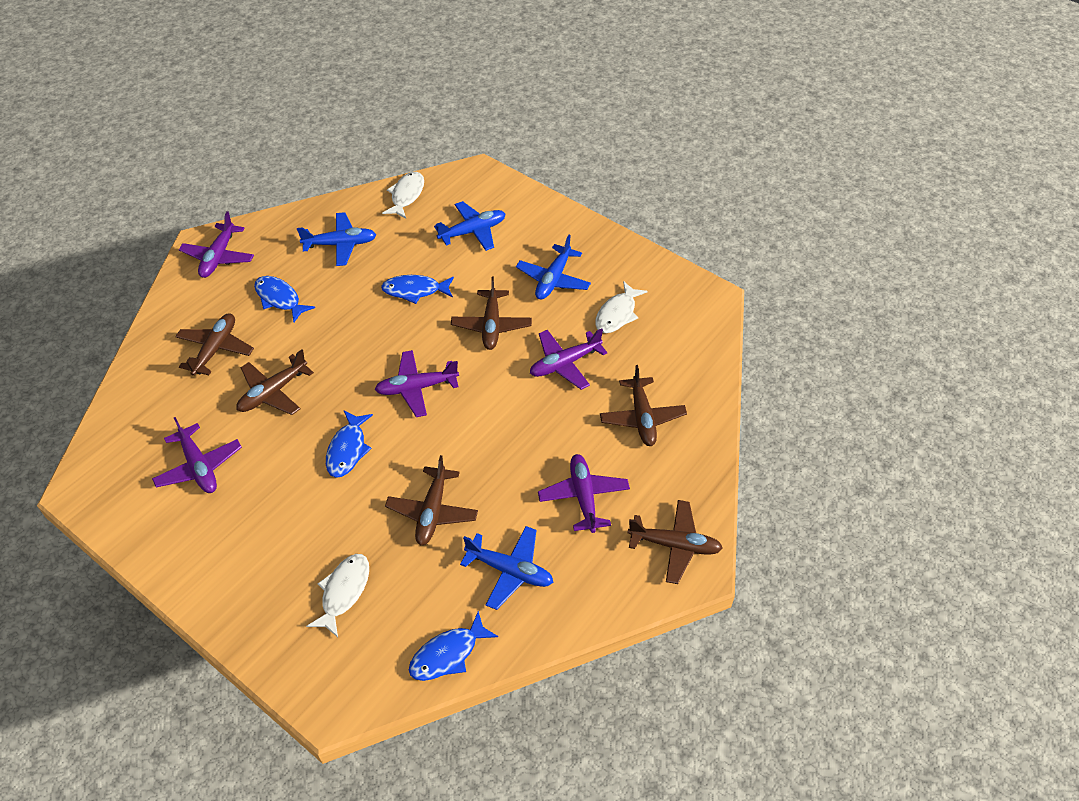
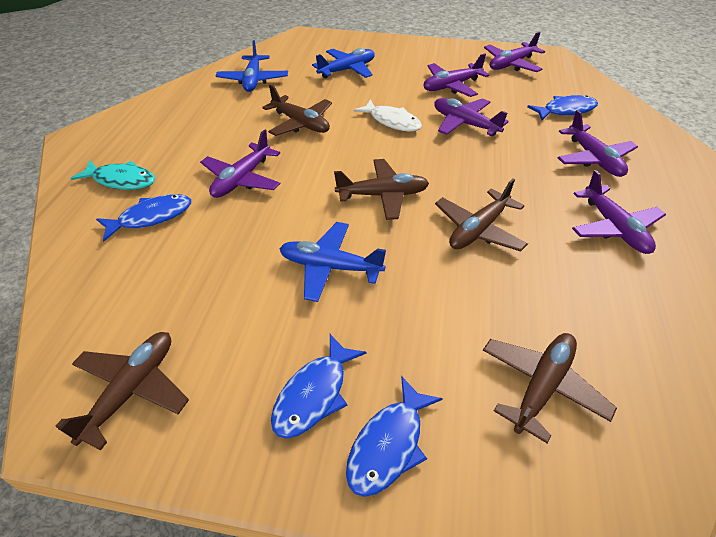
blue plane: 4 -> 3
brown plane: 6 -> 5
purple plane: 5 -> 6
turquoise fish: 0 -> 1
white fish: 3 -> 1

